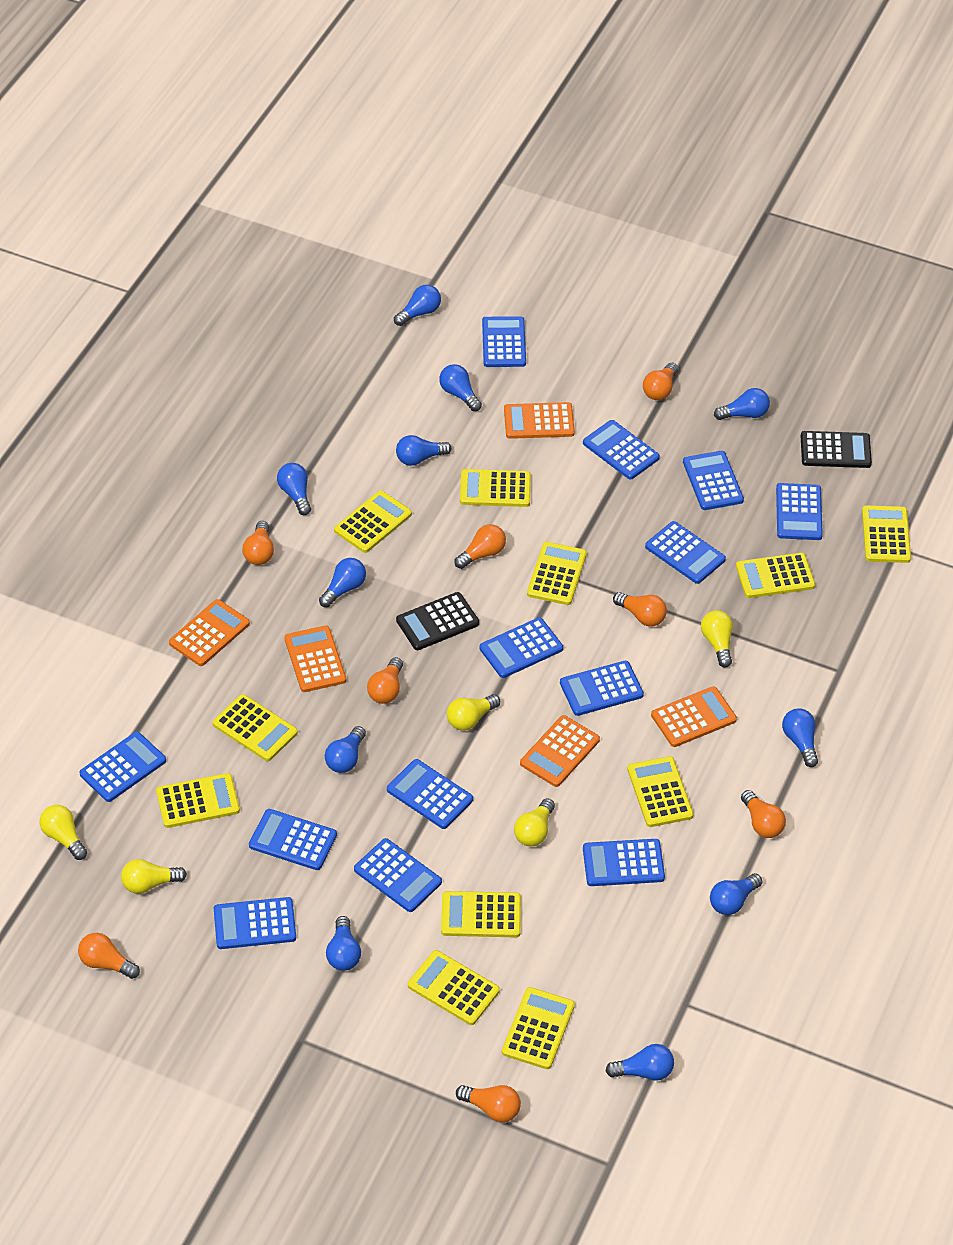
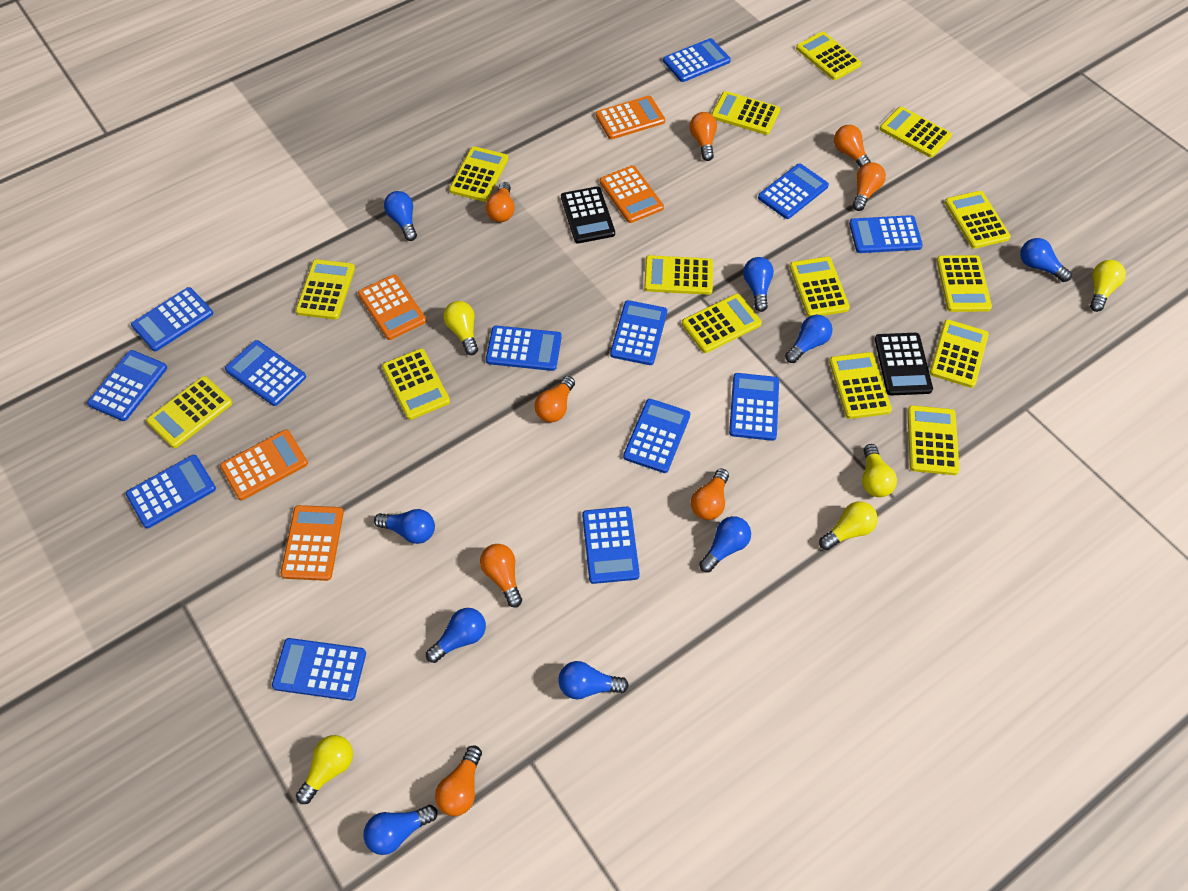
blue light bulb: 11 -> 9
yellow calculator: 11 -> 15

